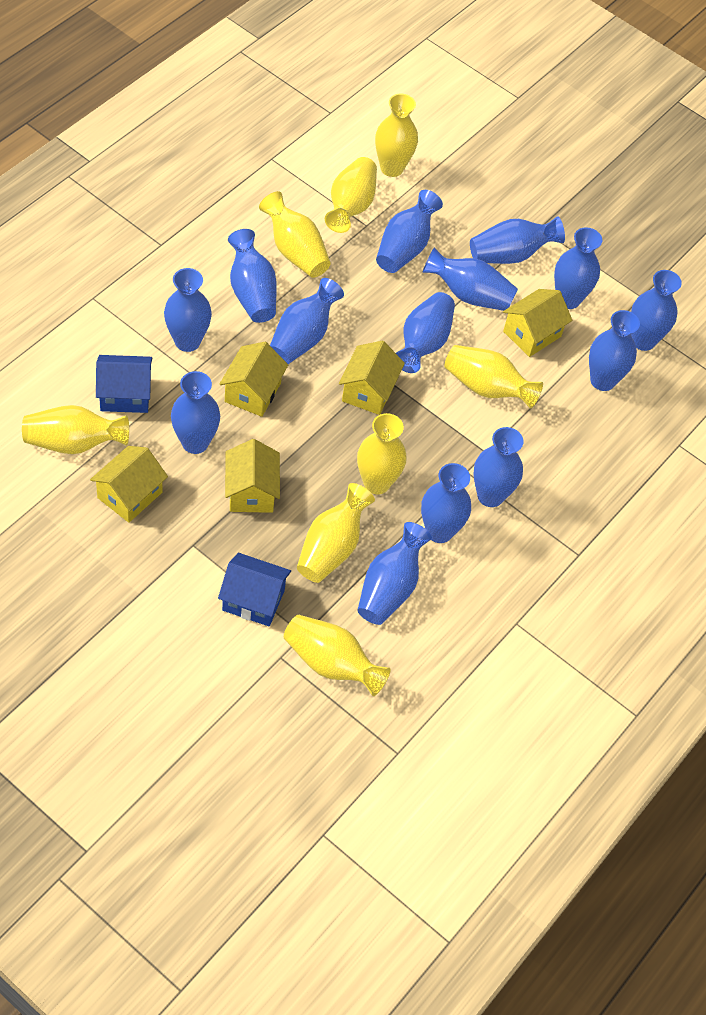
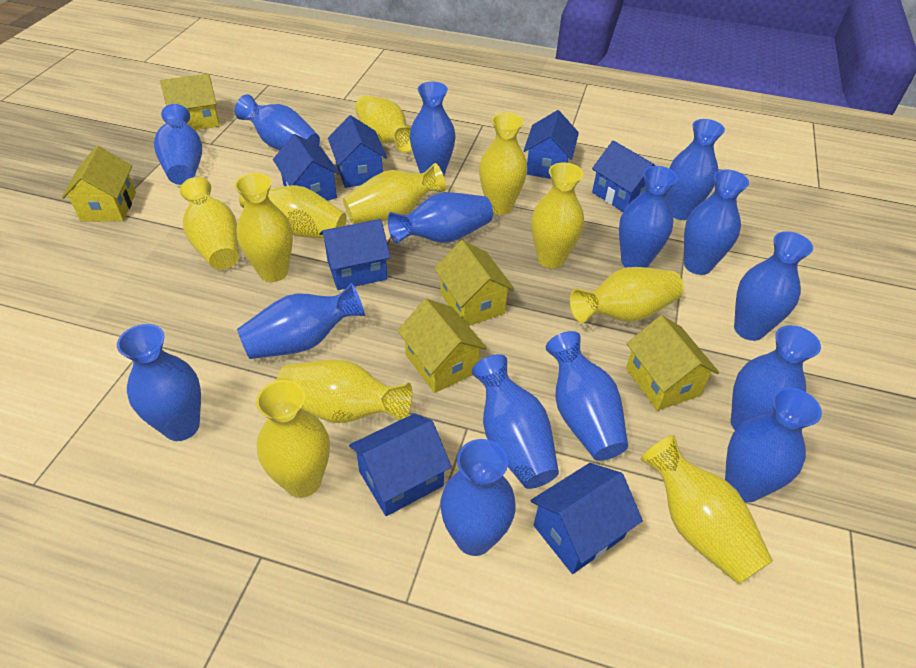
blue house: 2 -> 7
blue vase: 14 -> 15
yellow vase: 8 -> 11

